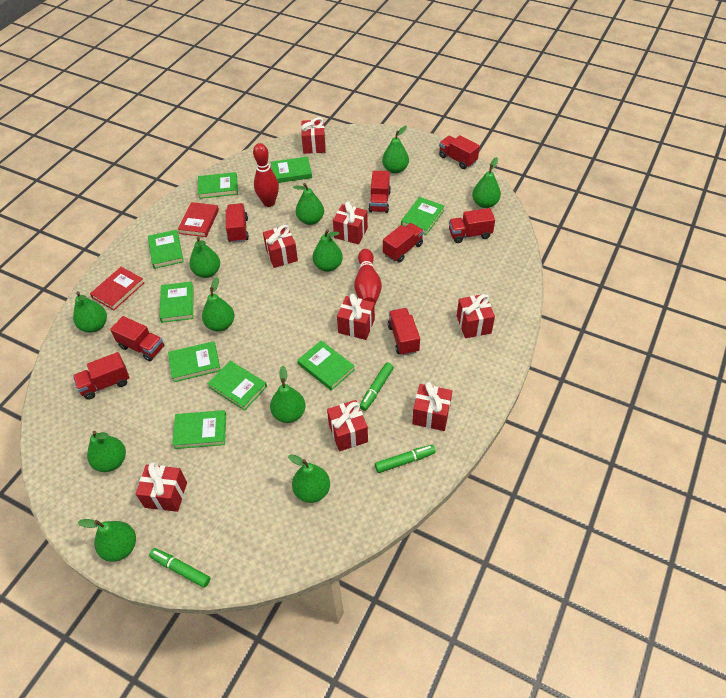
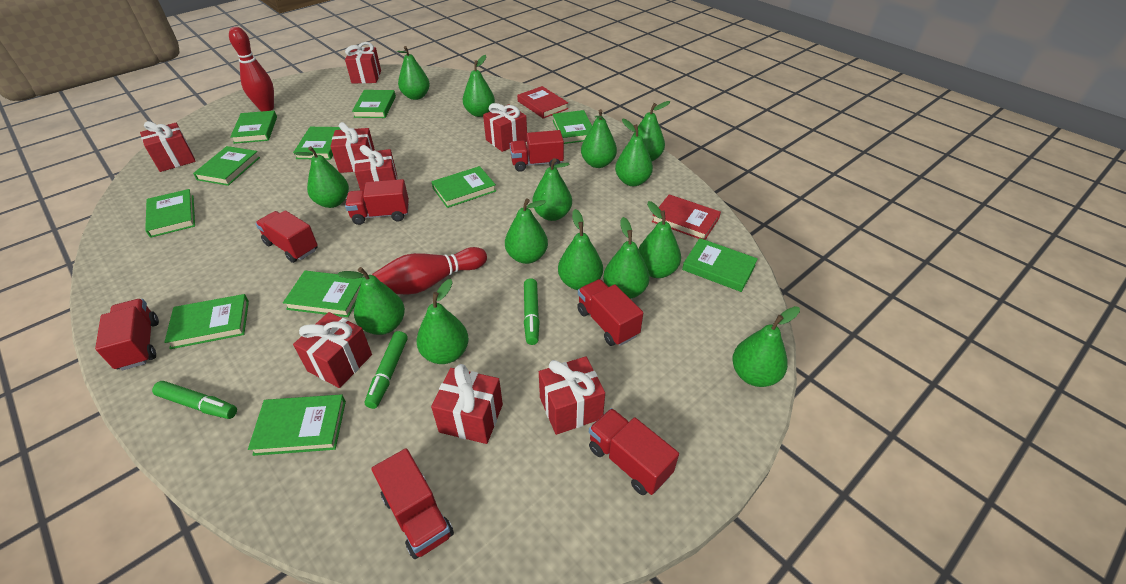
green book: 9 -> 11
green pear: 11 -> 14
red truck: 8 -> 7

